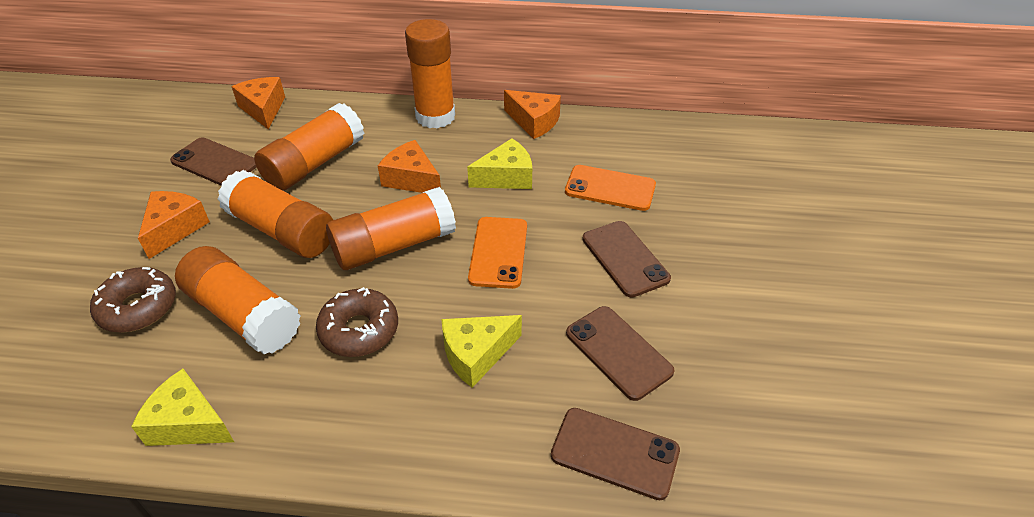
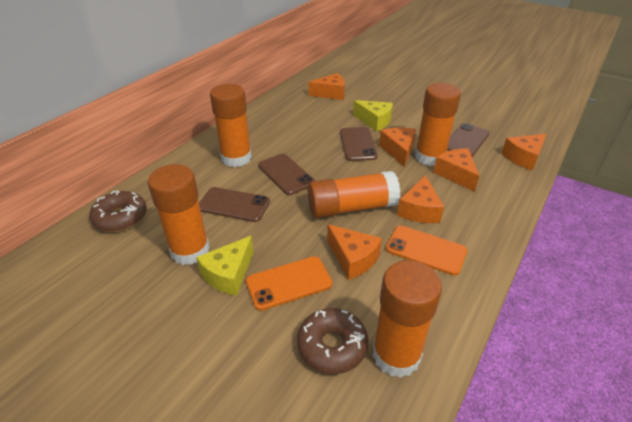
orange cheese: 4 -> 6
yellow cheese: 3 -> 2

